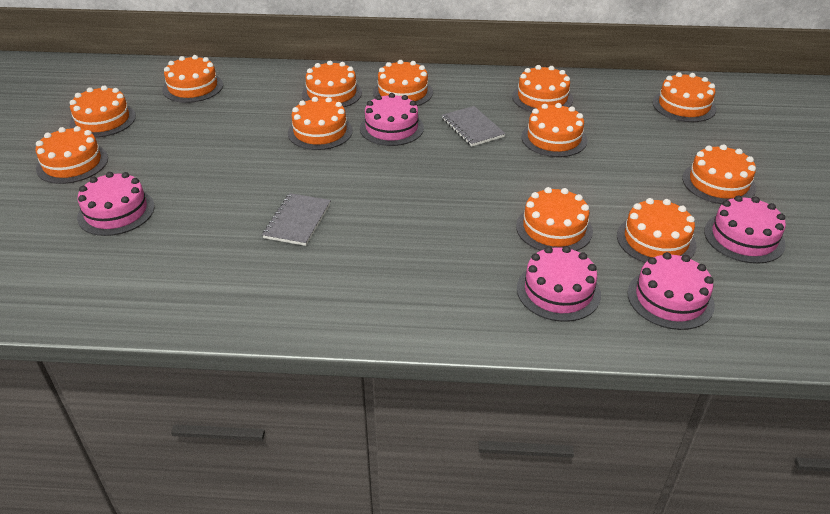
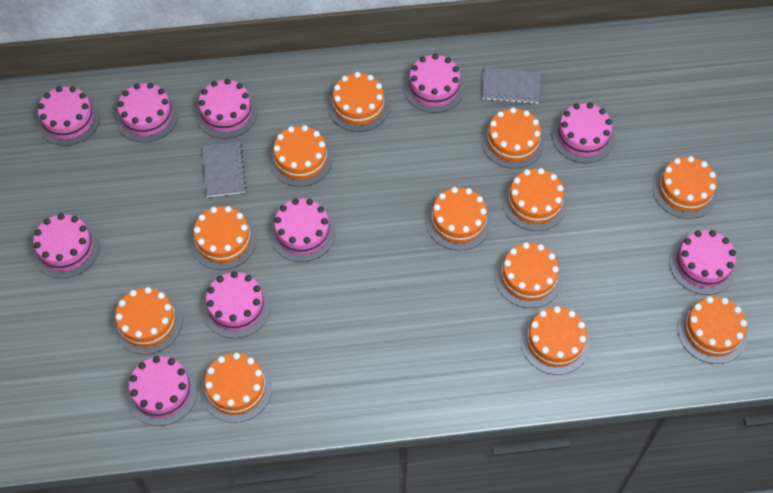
pink cake: 5 -> 10

